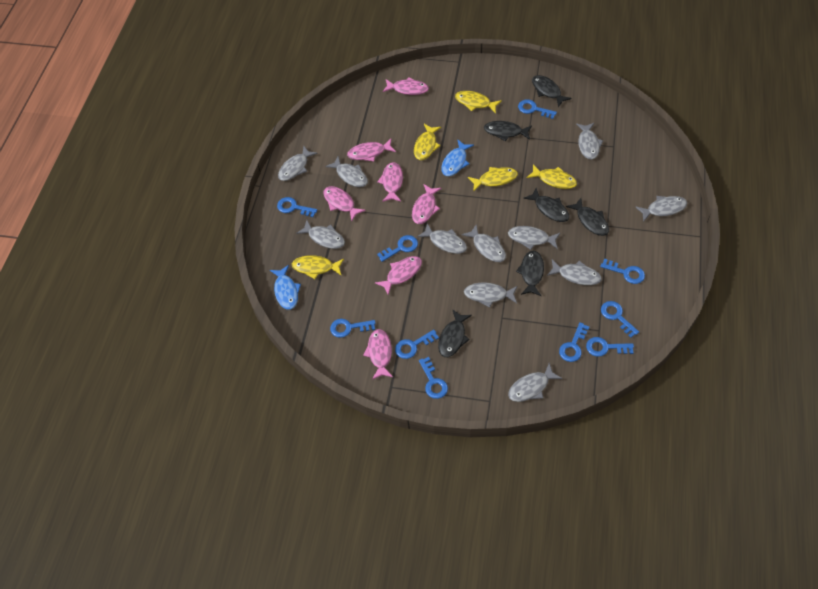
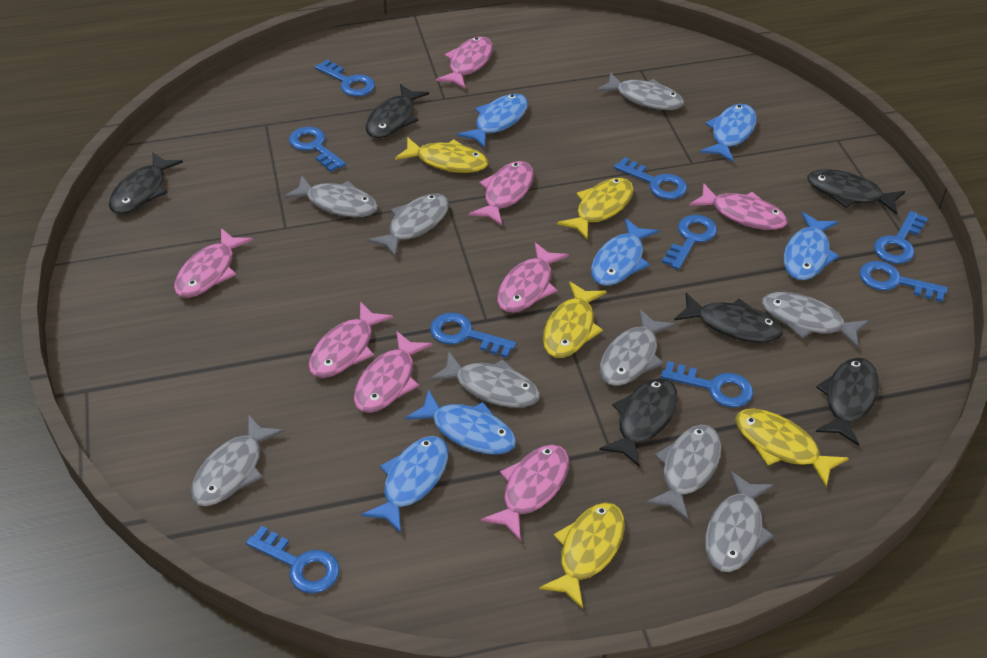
blue fish: 2 -> 6
blue key: 10 -> 9
grey fish: 11 -> 9
pink fish: 7 -> 8

